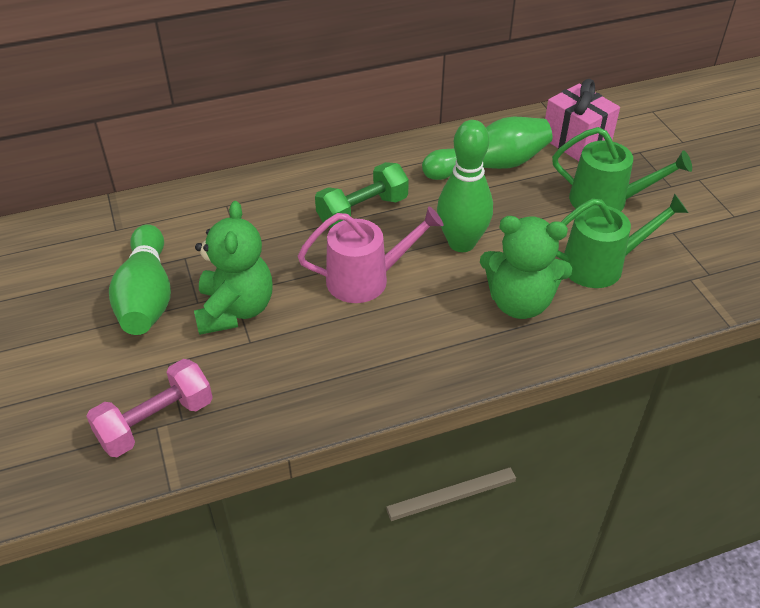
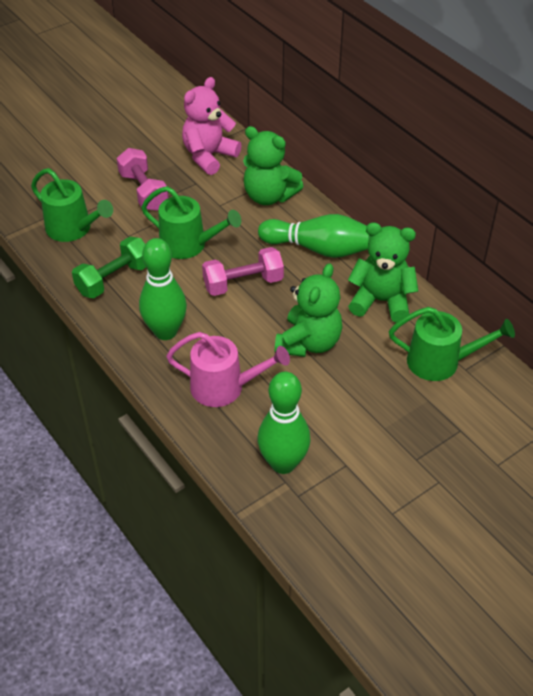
green teddy bear: 2 -> 3
green watering can: 2 -> 3
pink dumbbell: 1 -> 2
pink gift: 1 -> 0
pink teddy bear: 0 -> 1

